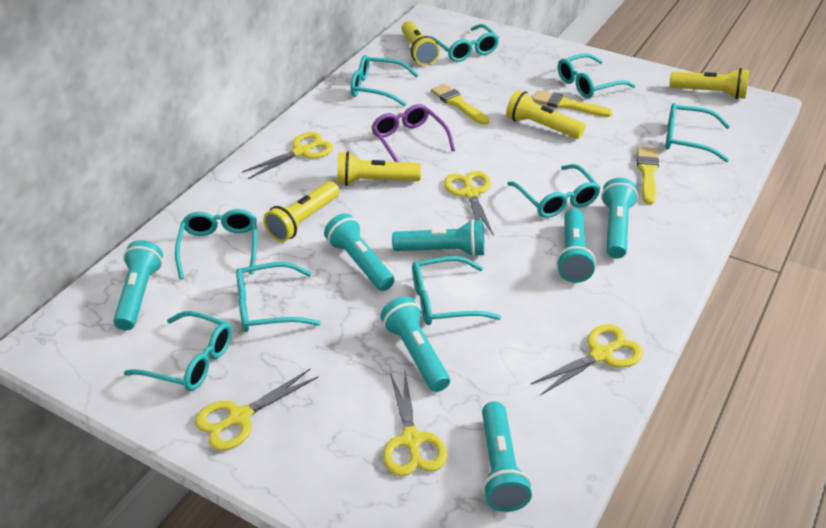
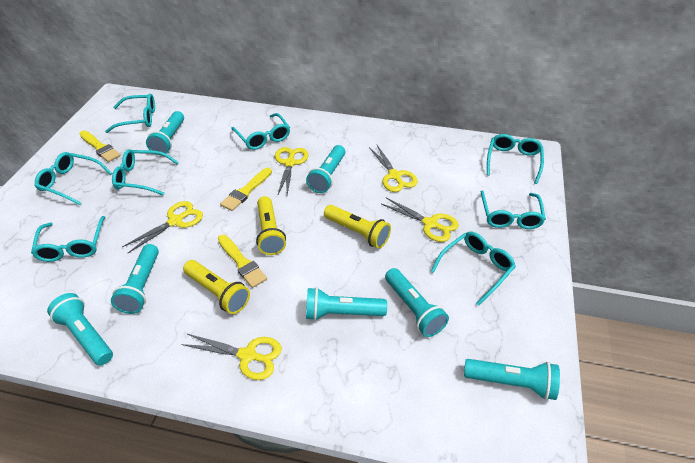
purple glasses: 1 -> 0
turquoise glasses: 9 -> 8
yellow flashlight: 5 -> 3

